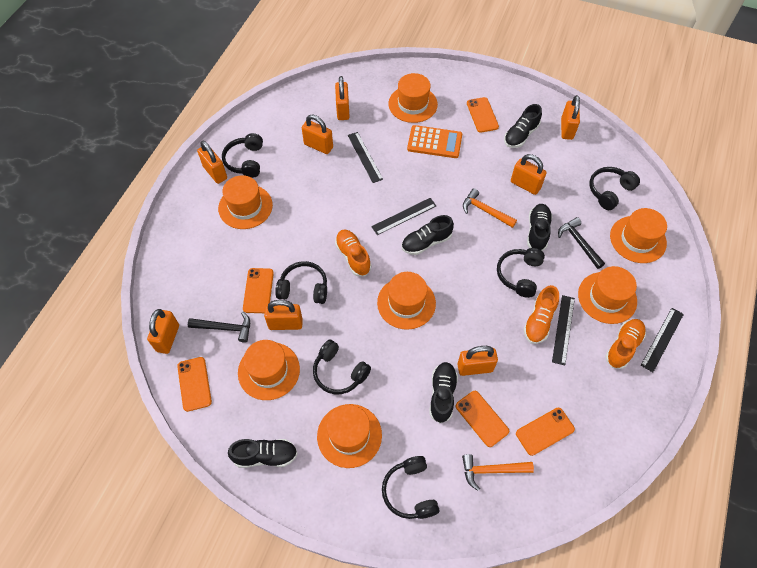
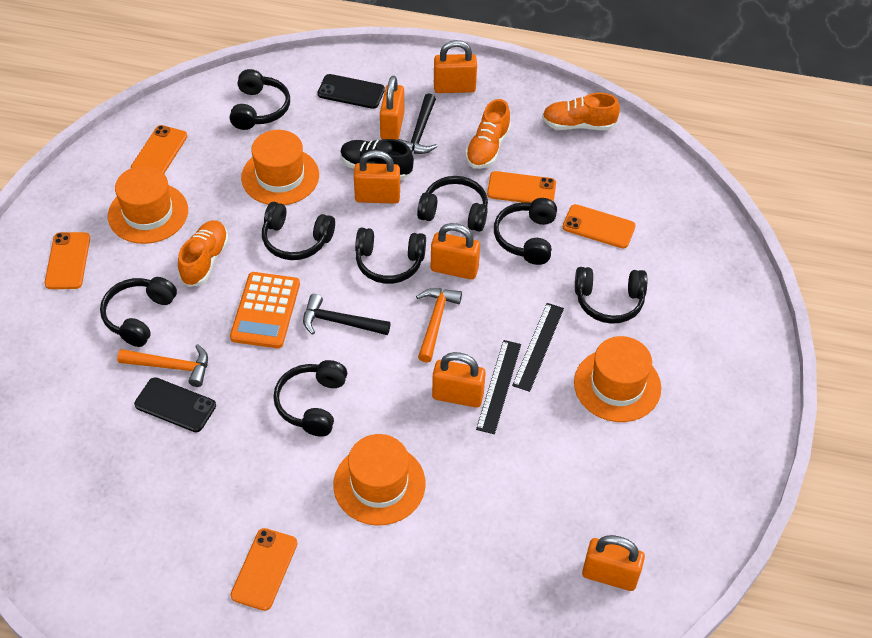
black headphones: 6 -> 8
black phone: 0 -> 2
black ruler: 4 -> 2
black shoe: 5 -> 1
orange hat: 7 -> 4
orange padlock: 8 -> 6

